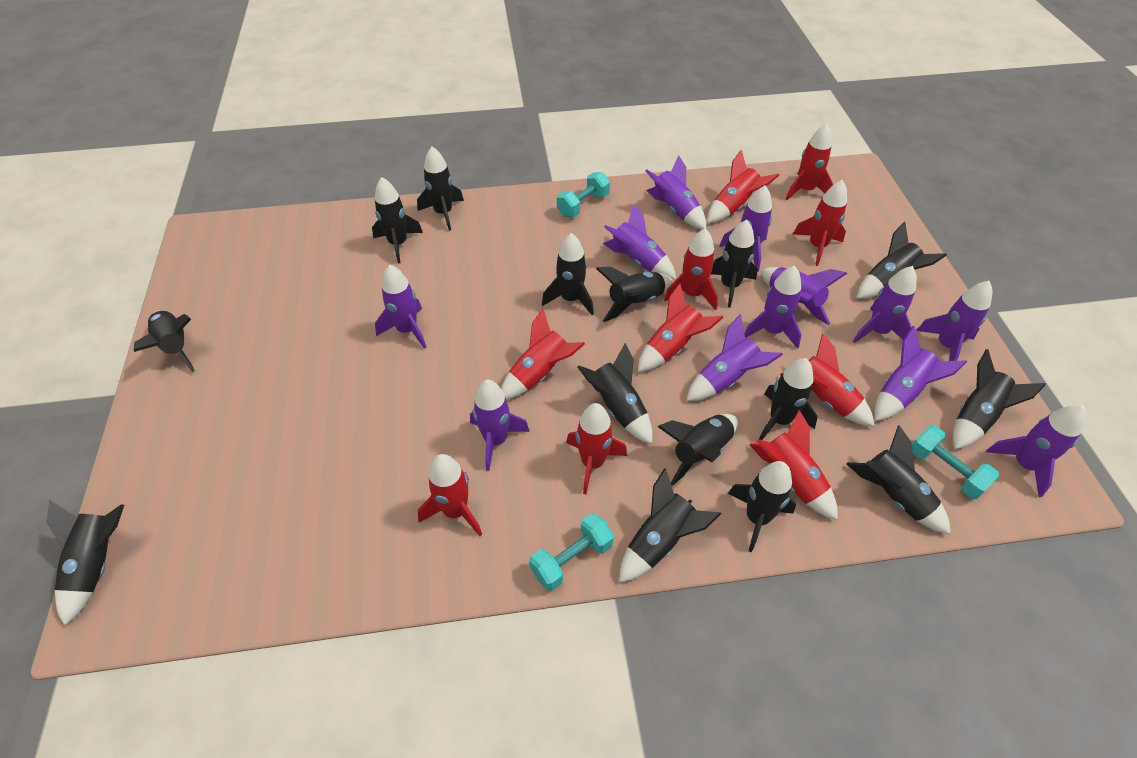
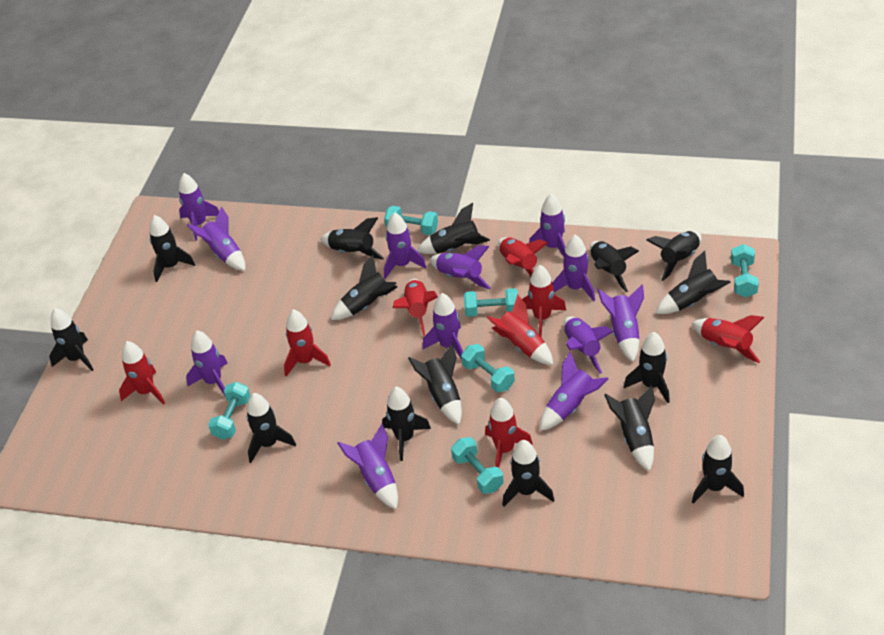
red rocket: 10 -> 8
turquoise dumbbell: 3 -> 6

